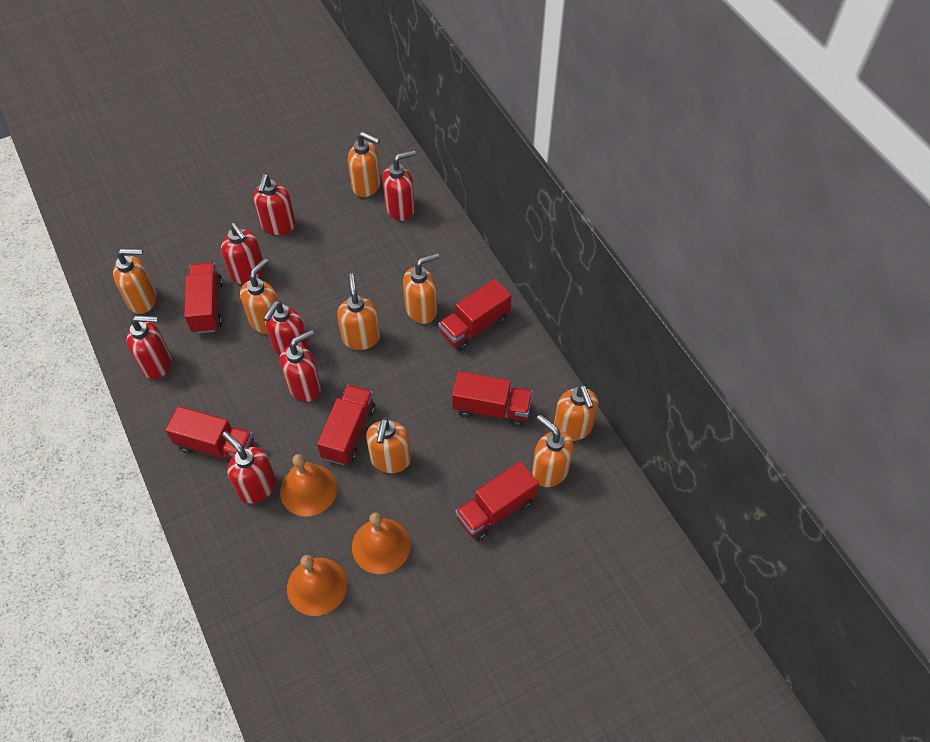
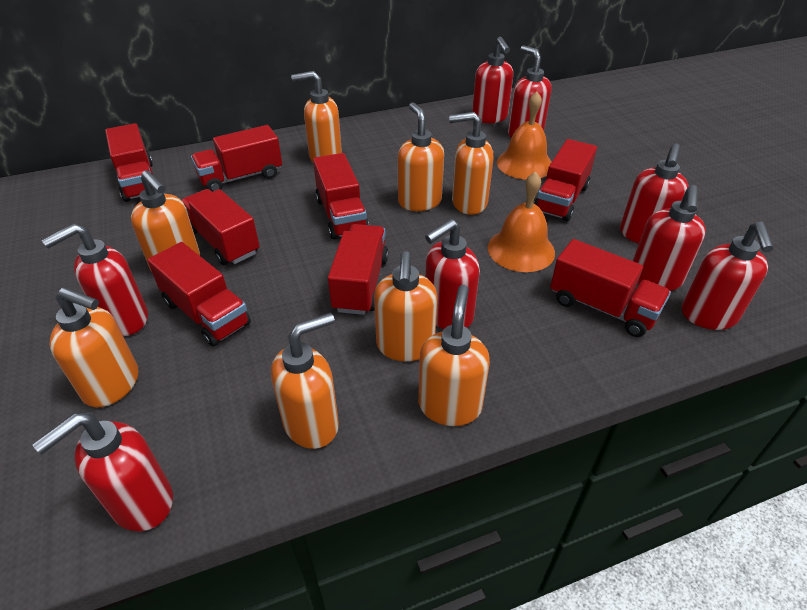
orange bell: 3 -> 2
red soap dispenser: 7 -> 8
red truck: 6 -> 8

